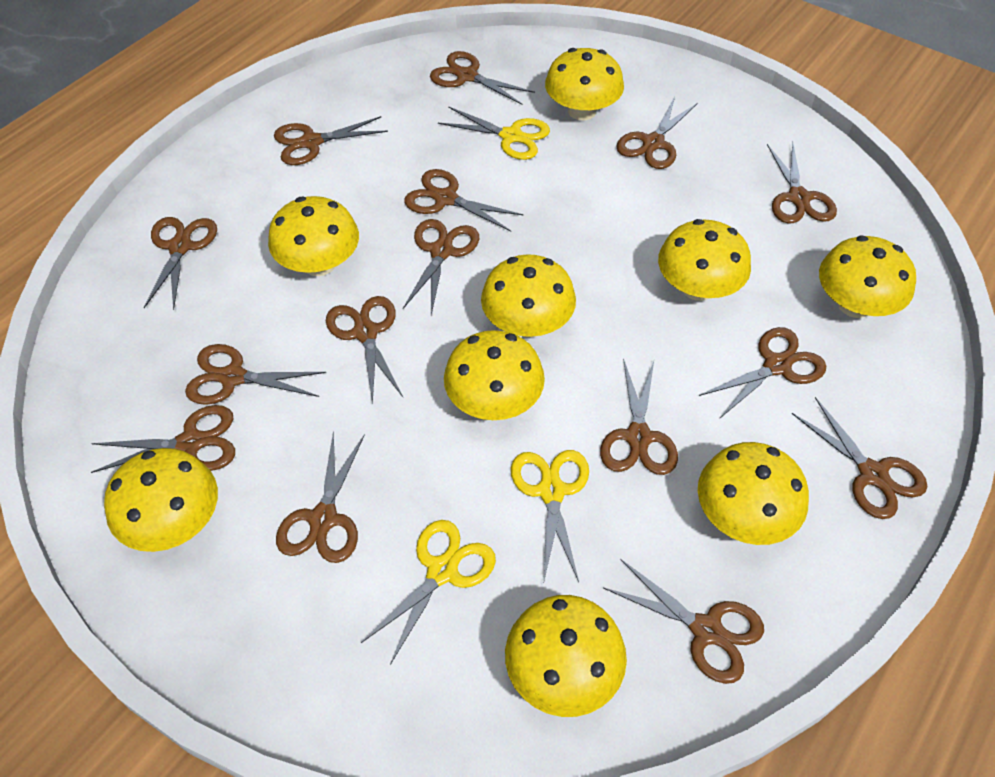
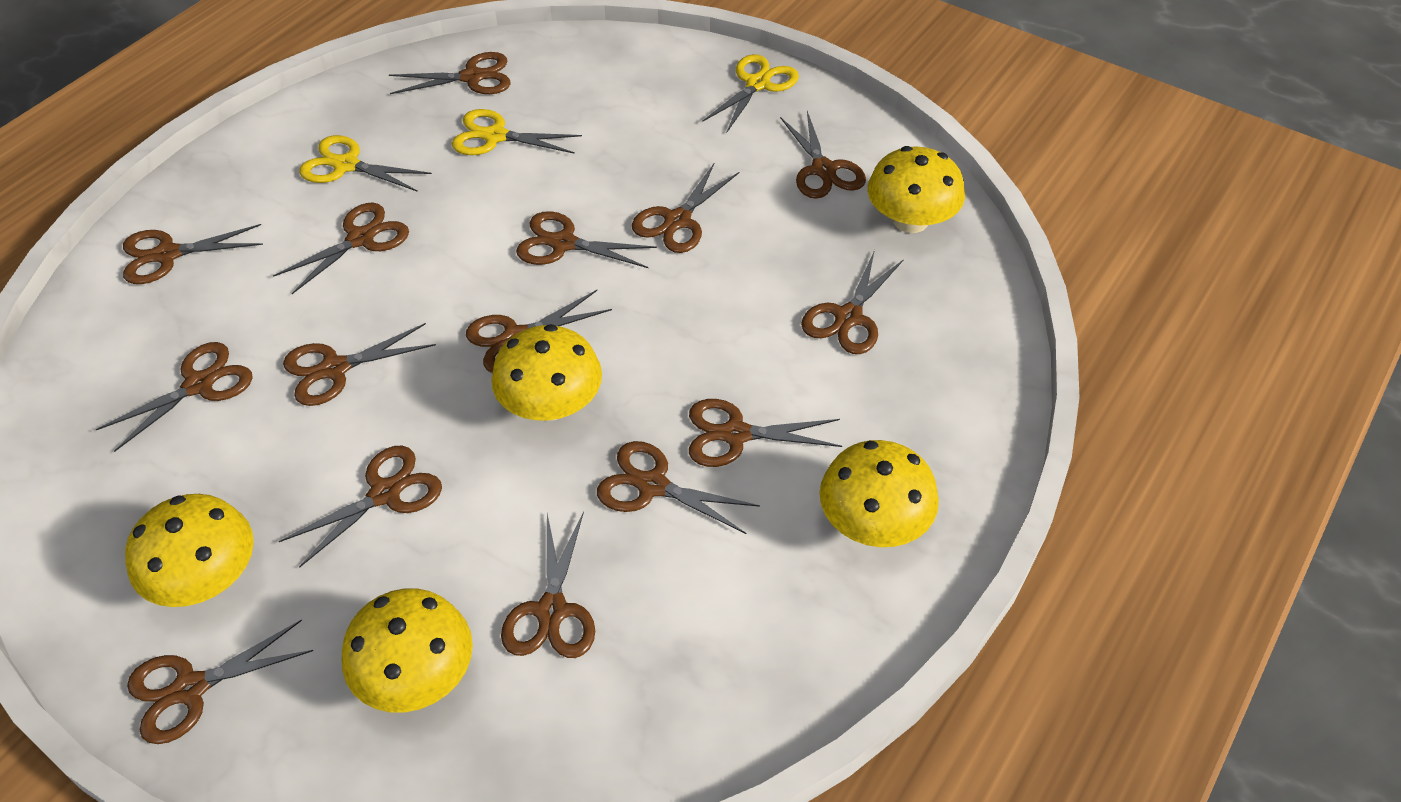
yellow mushroom: 9 -> 5

